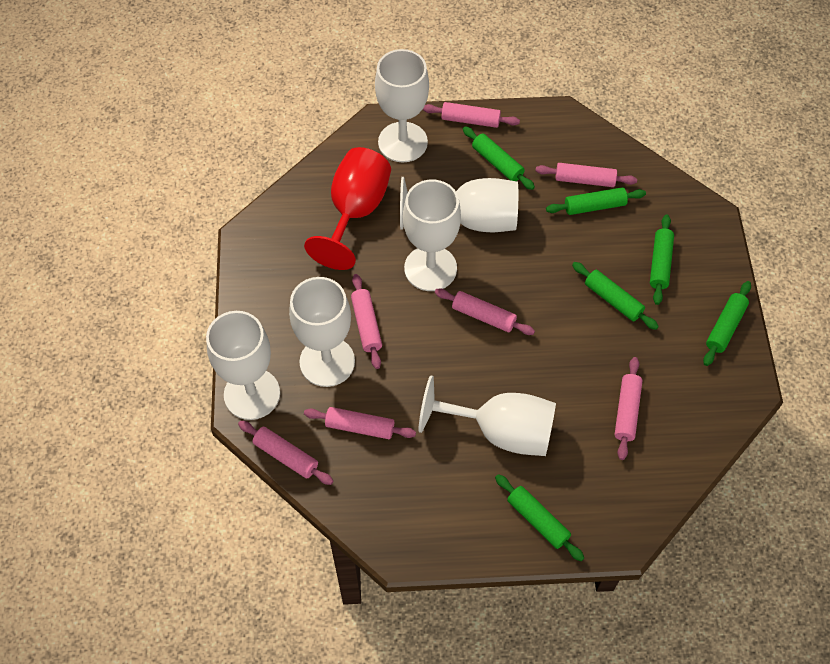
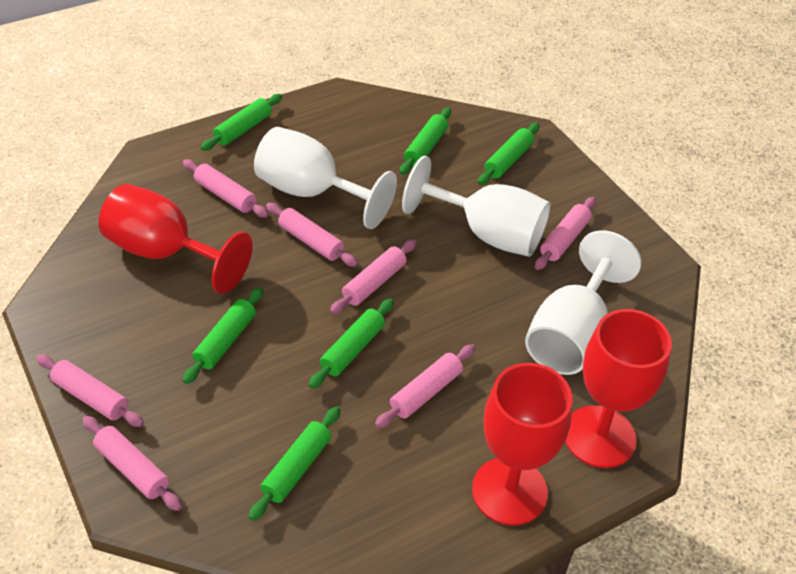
red goblet: 1 -> 3
white goblet: 6 -> 3

